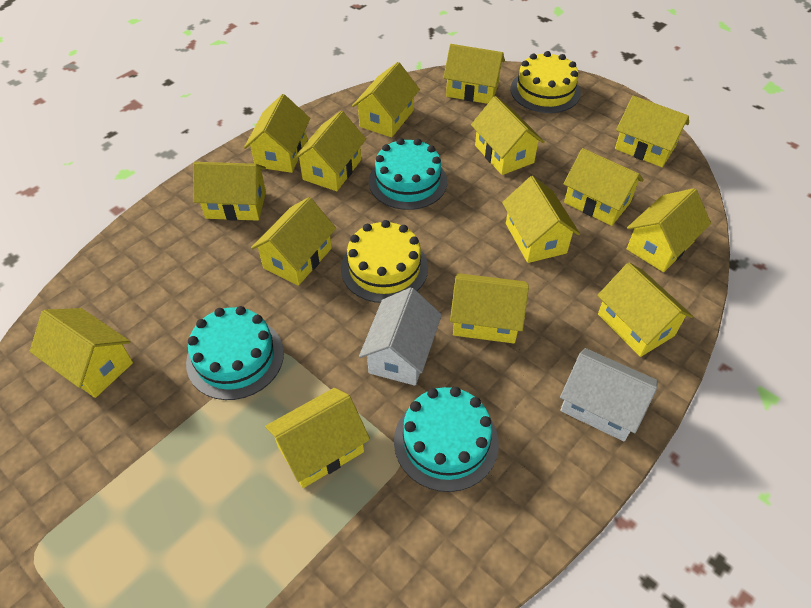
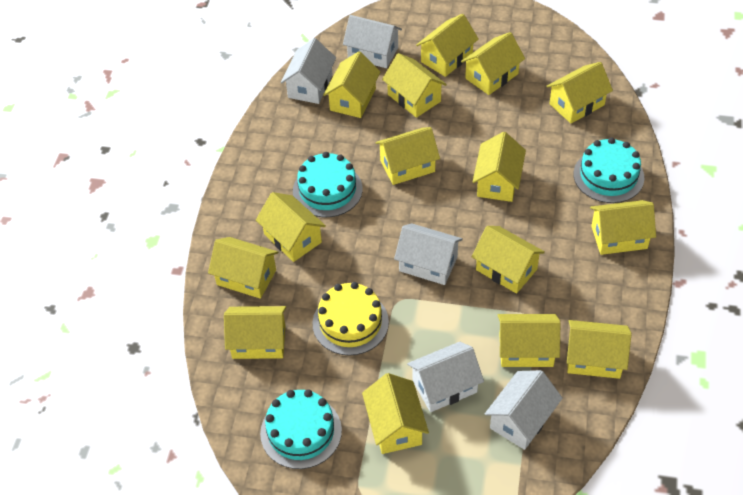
white house: 2 -> 5
yellow cake: 2 -> 1

